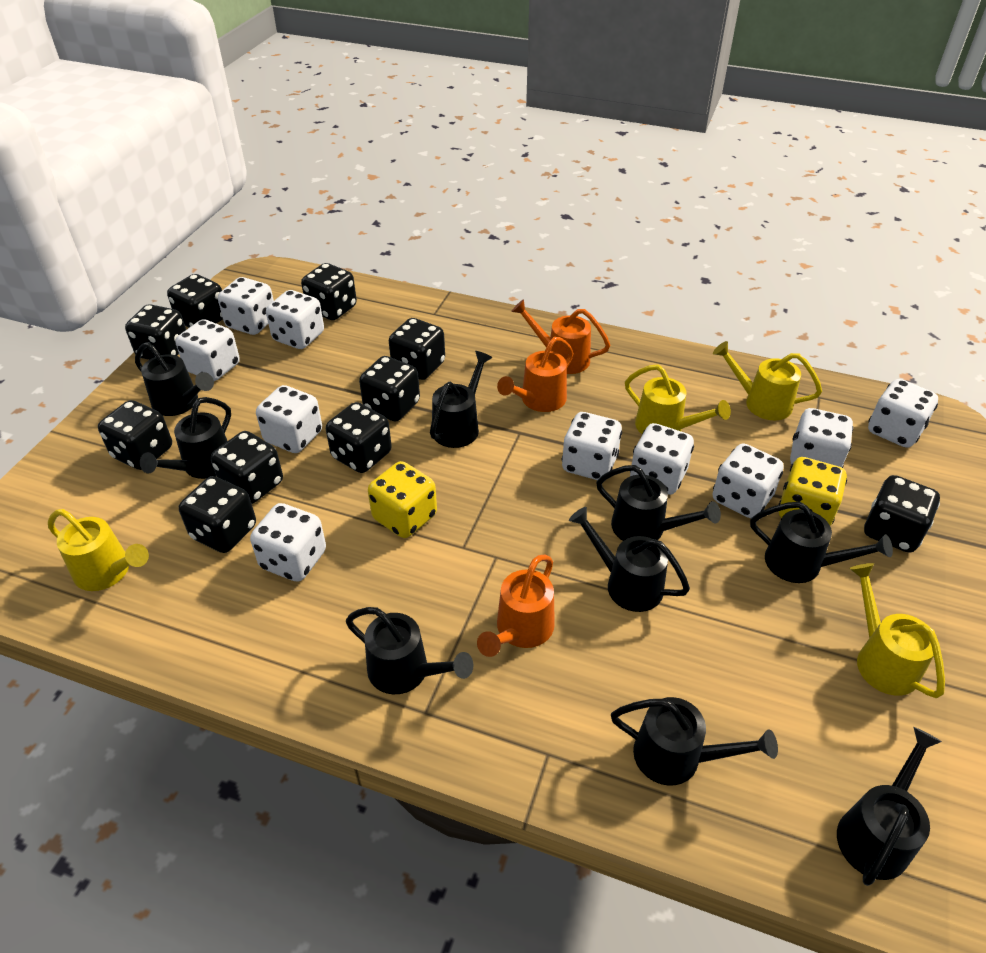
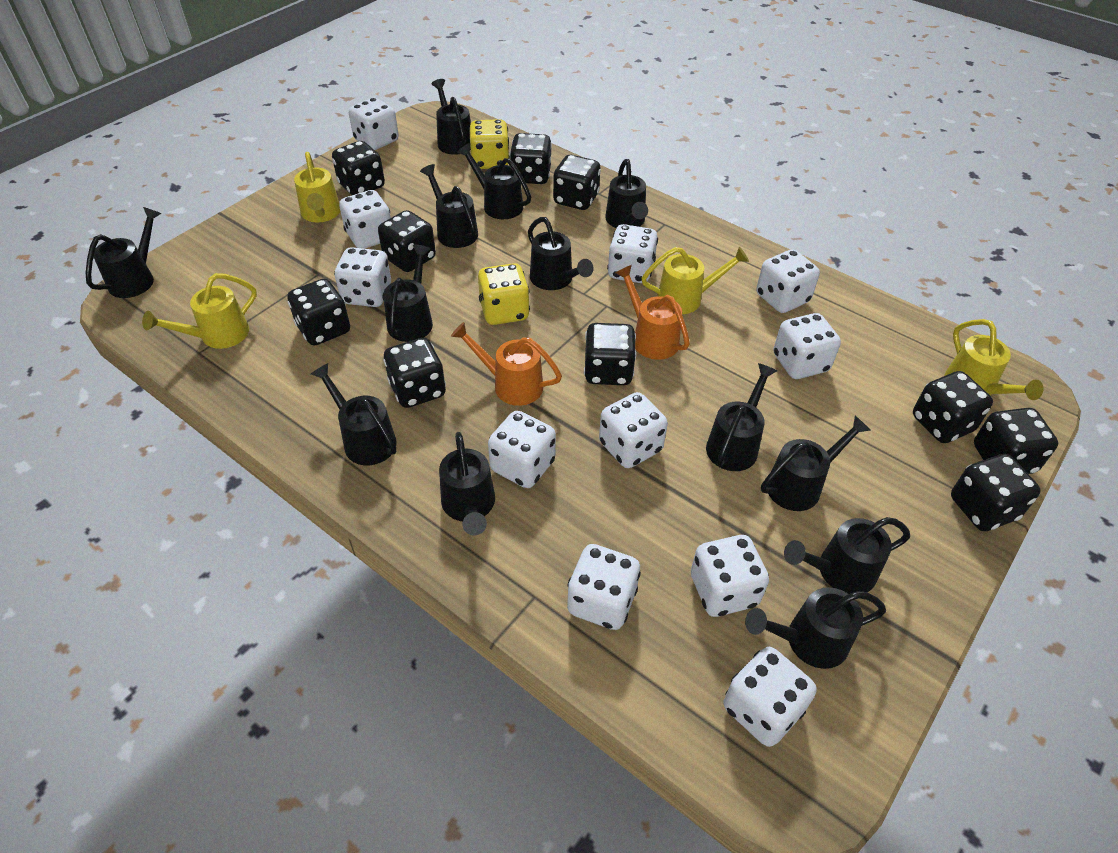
black watering can: 9 -> 13
orange watering can: 3 -> 2
white dice: 10 -> 11

